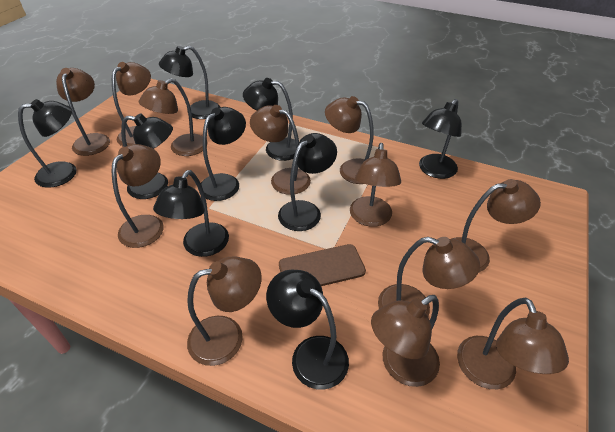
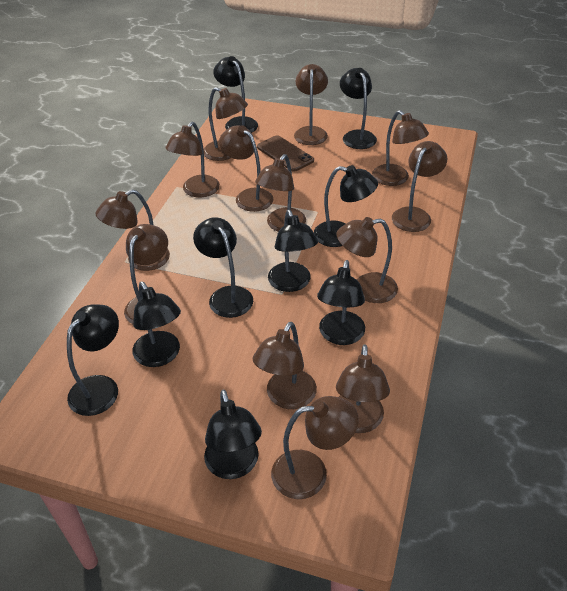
brown lamp: 12 -> 13

